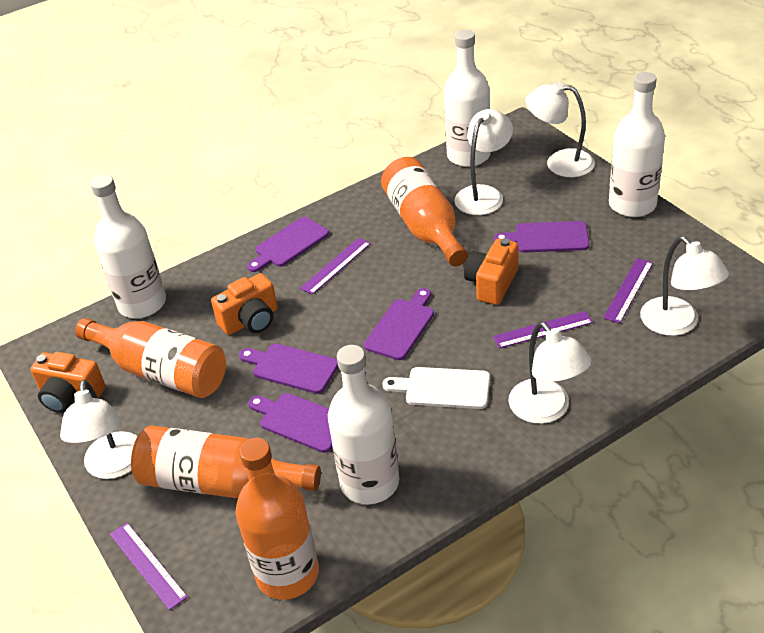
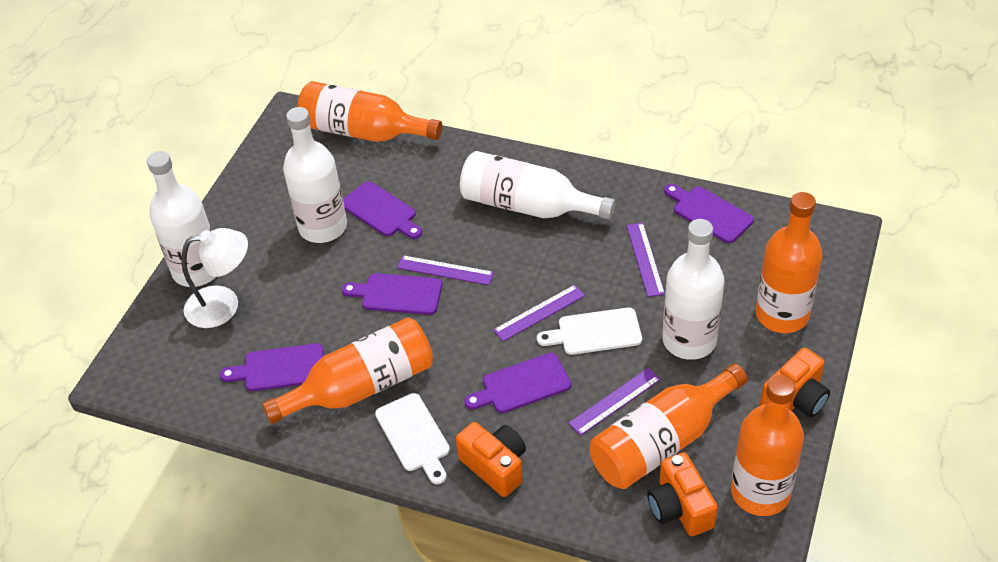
orange bottle: 4 -> 5
white cutting board: 1 -> 2
white lamp: 5 -> 1

